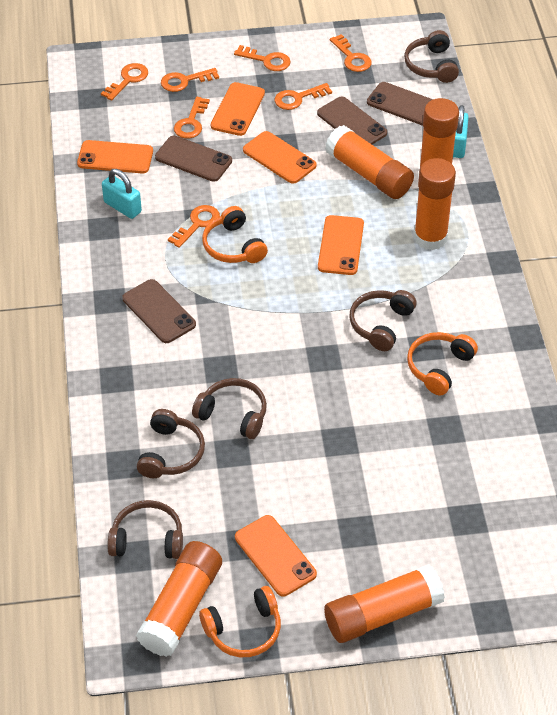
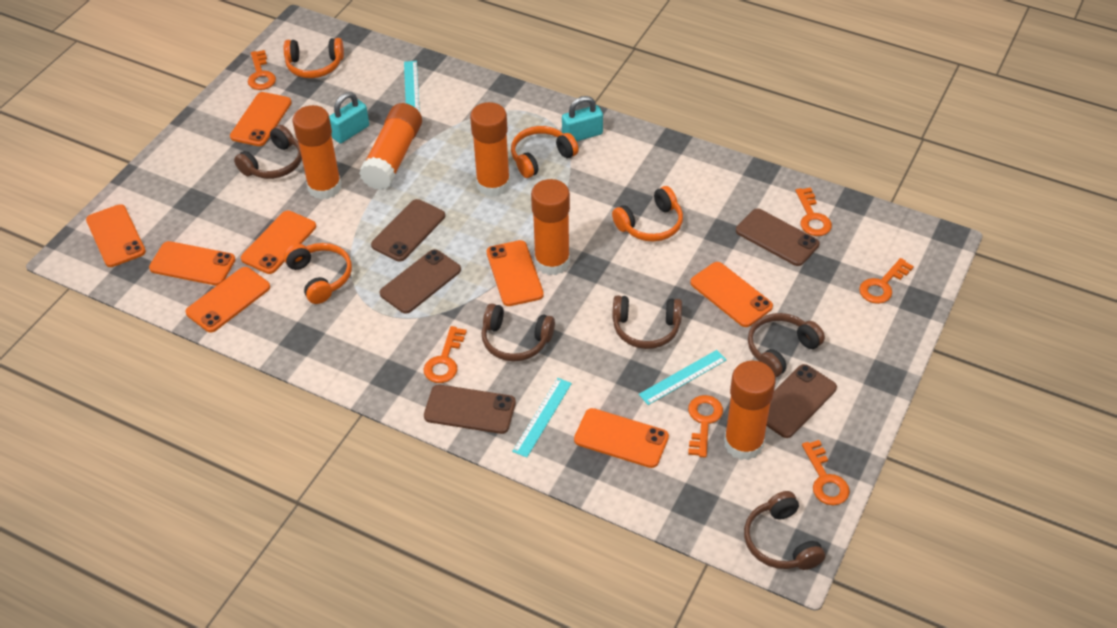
brown phone: 4 -> 5
orange headphones: 3 -> 4
orange key: 7 -> 6
orange phone: 5 -> 8
turquoise ruler: 0 -> 3

